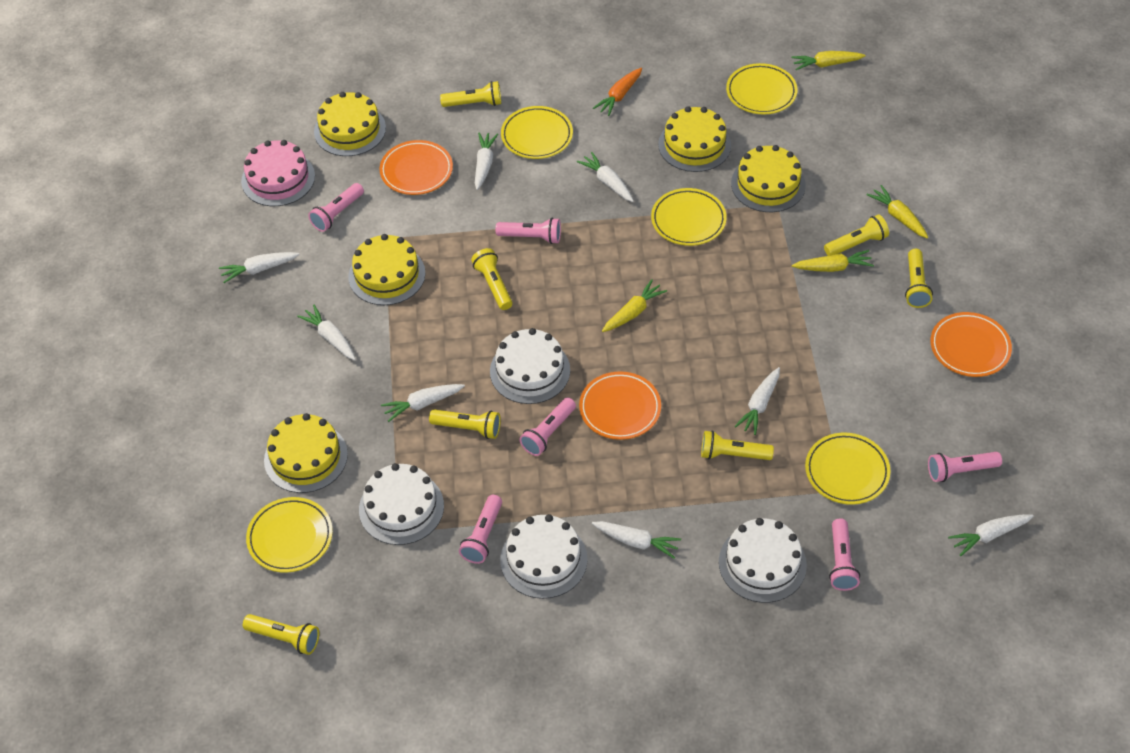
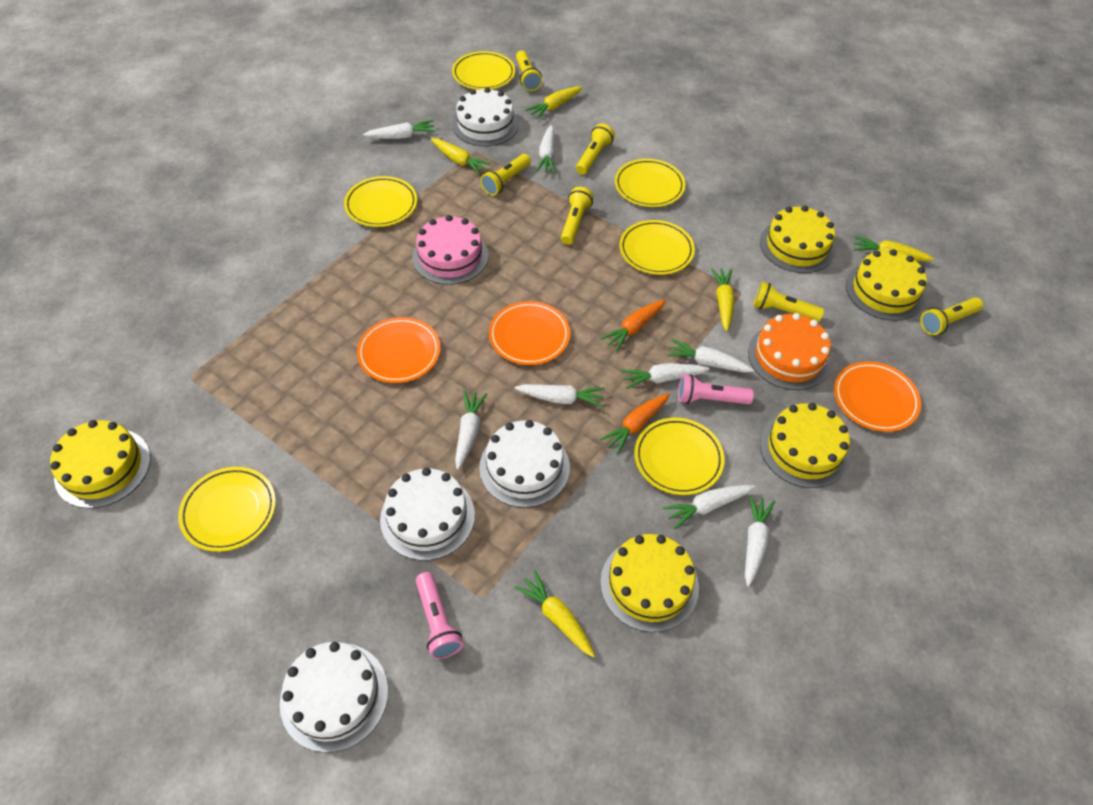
orange cake: 0 -> 1
orange carrot: 1 -> 2
pink flashlight: 6 -> 2
yellow carrot: 4 -> 5
yellow flashlight: 7 -> 6
yellow plate: 5 -> 6

